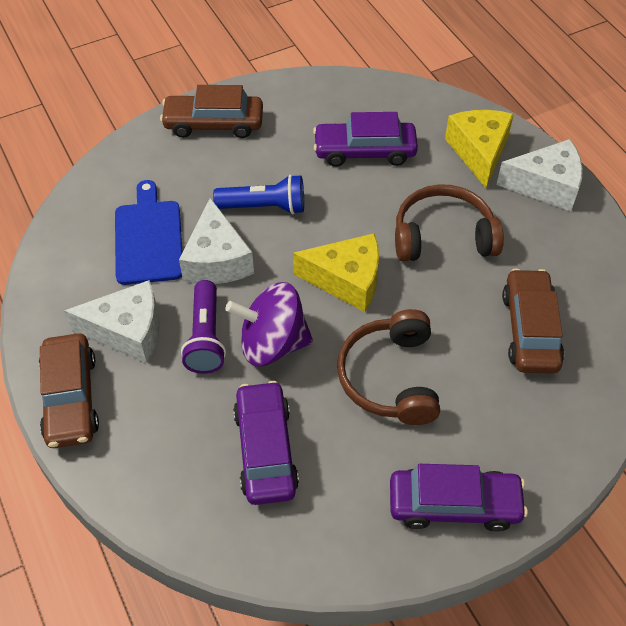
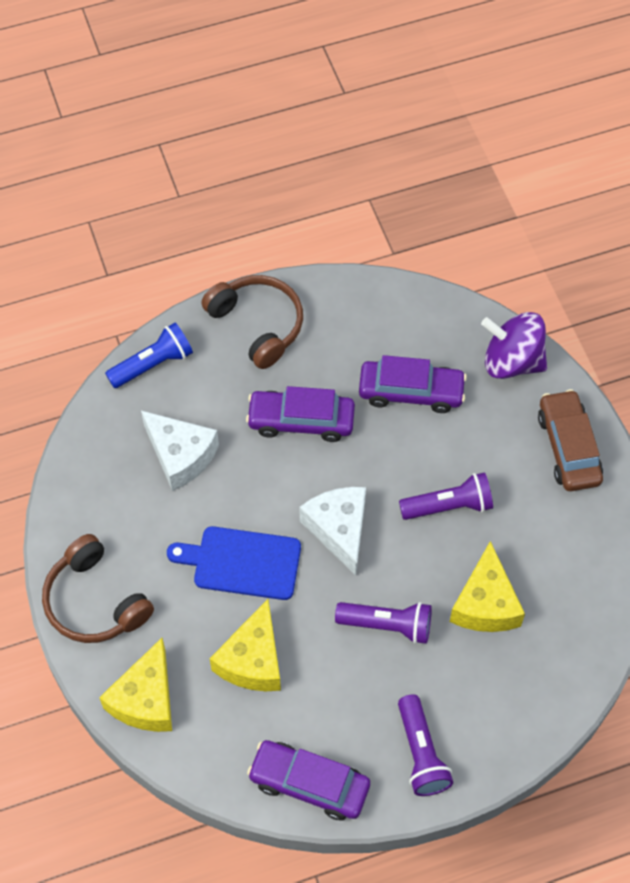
brown car: 3 -> 1
purple flashlight: 1 -> 3
white cheese: 3 -> 2
yellow cheese: 2 -> 3

